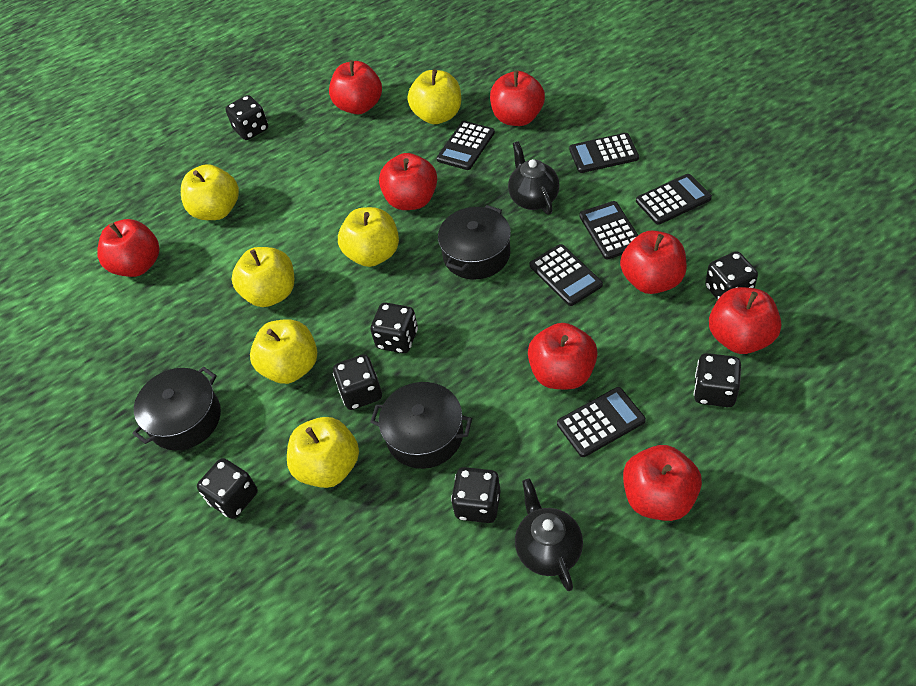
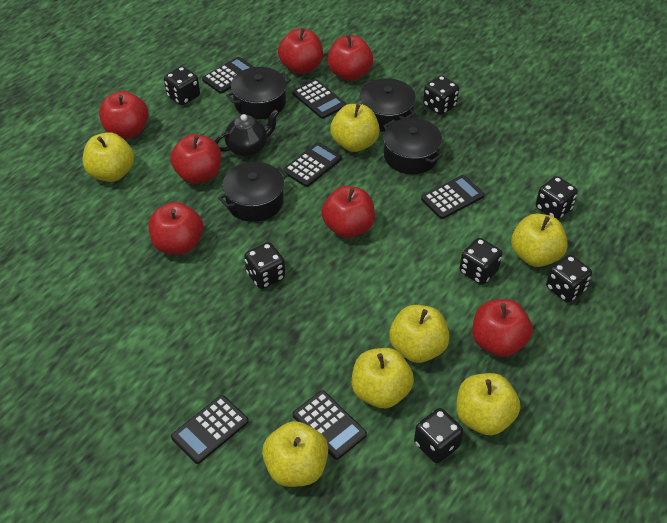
black pot: 3 -> 4
black teapot: 2 -> 1
red apple: 8 -> 7
yellow apple: 6 -> 7

